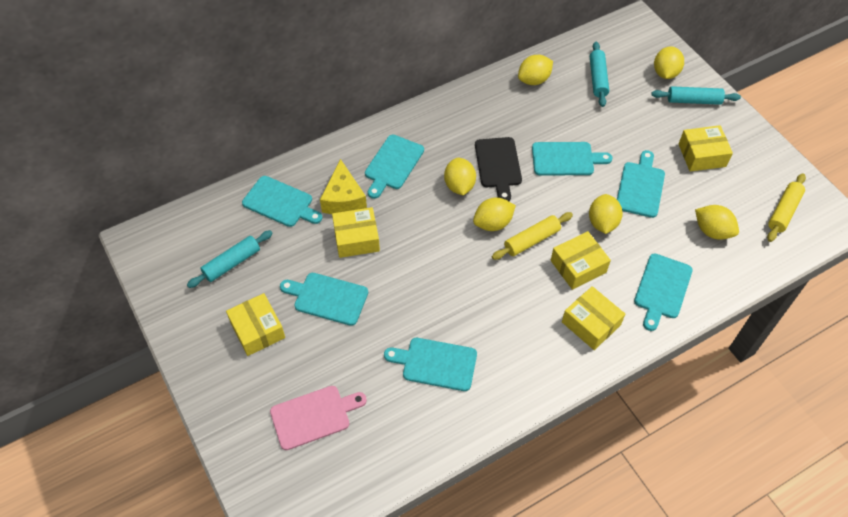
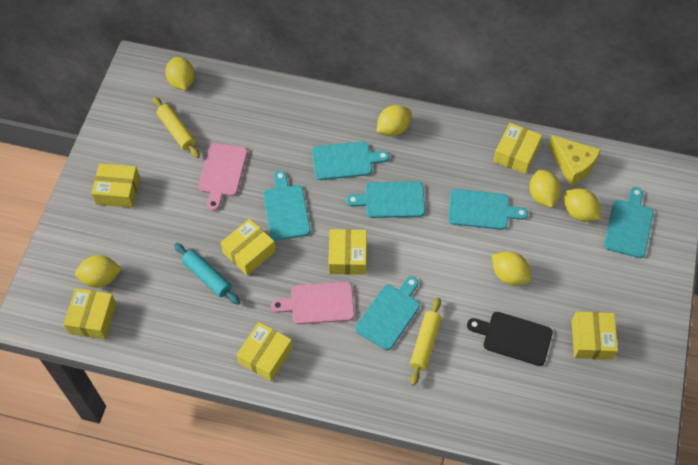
pink cutting board: 1 -> 2
turquoise cutting board: 7 -> 6
turquoise rolling pin: 3 -> 1
yellow box: 5 -> 7

